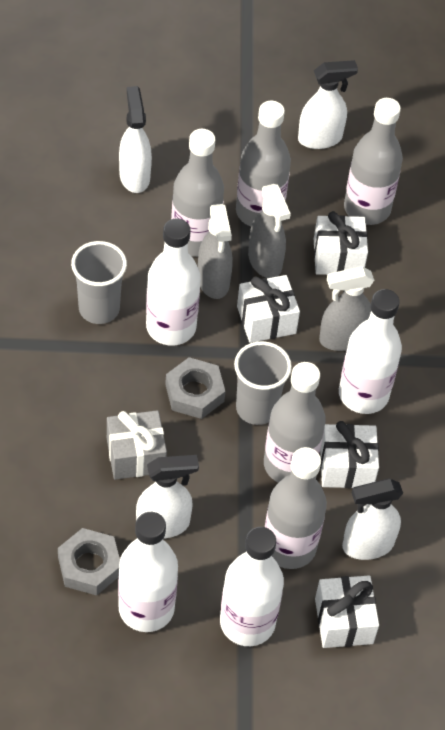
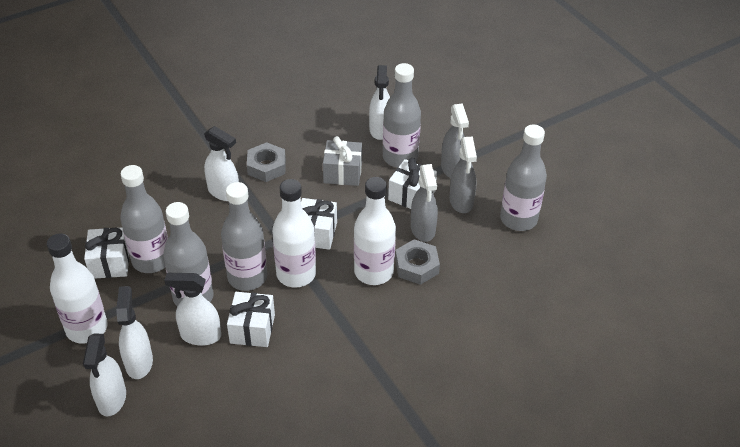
grey cup: 2 -> 0
white bottle: 4 -> 3
white spray bottle: 4 -> 5

